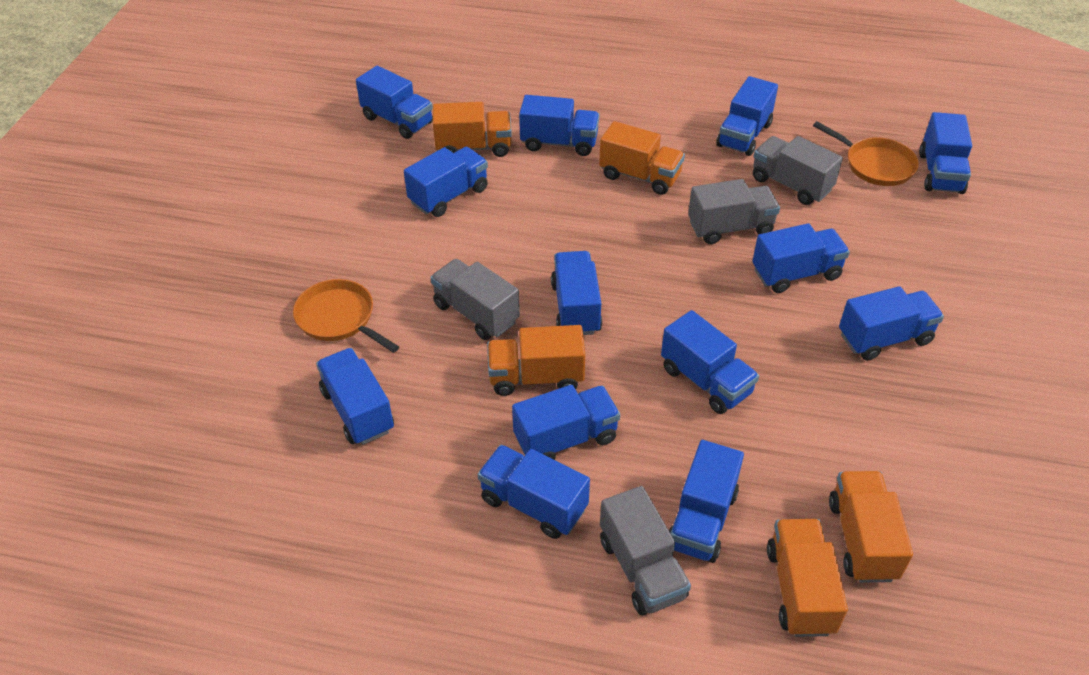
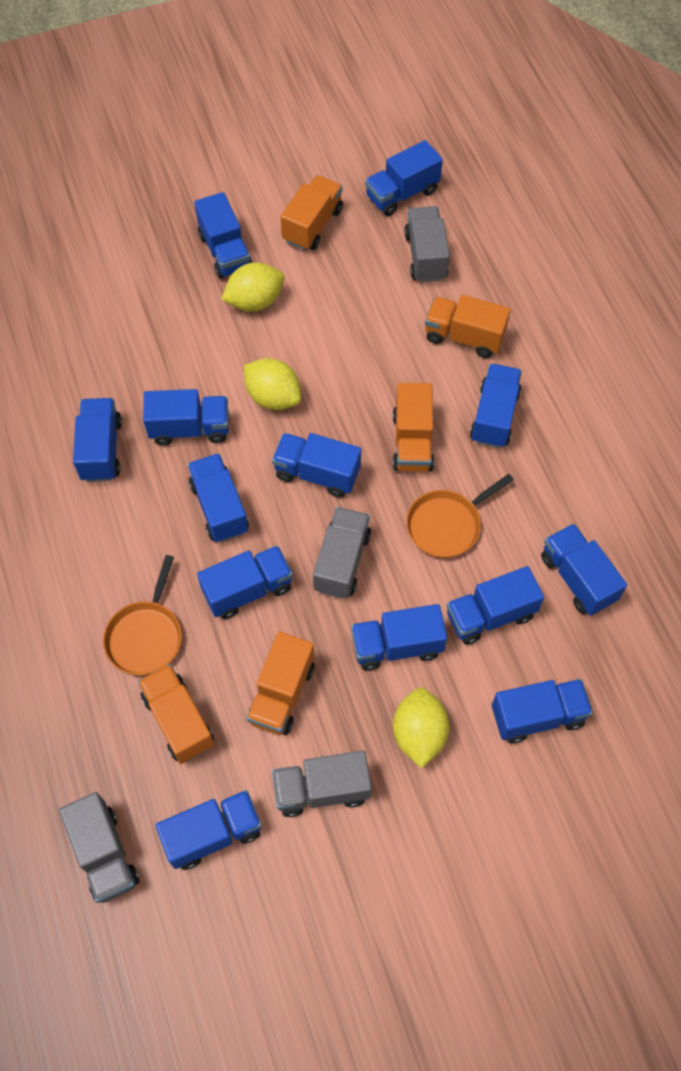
yellow lemon: 0 -> 3

